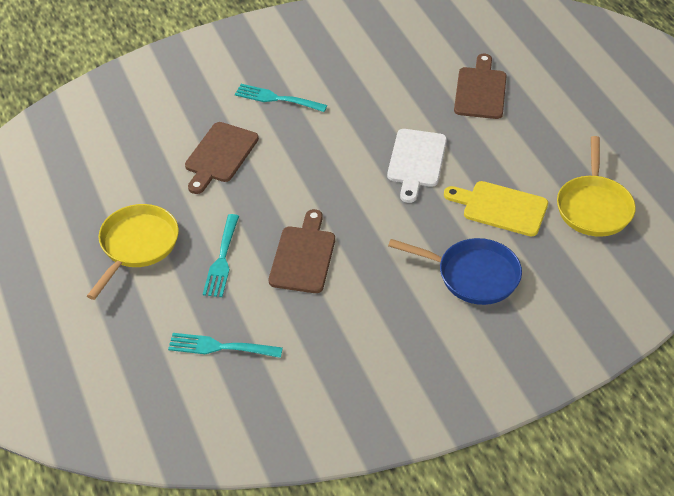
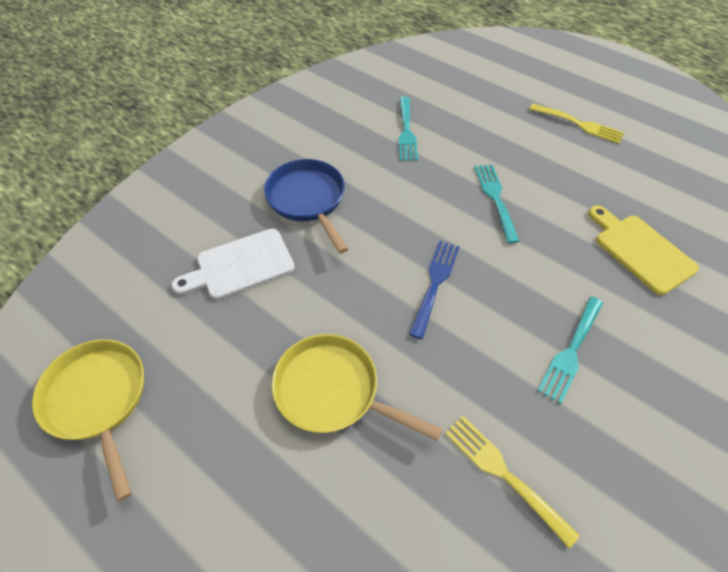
blue fork: 0 -> 1
brown cutting board: 3 -> 0
yellow fork: 0 -> 2

